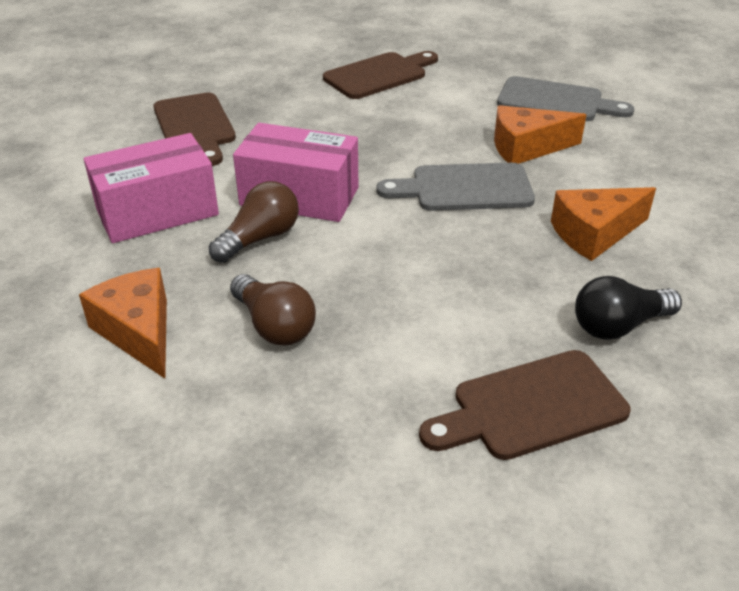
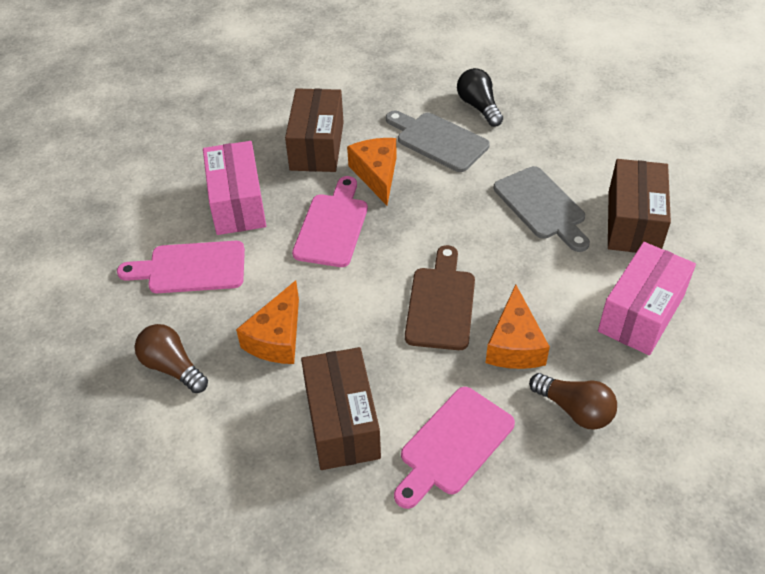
brown box: 0 -> 3
brown cutting board: 3 -> 1
pink cutting board: 0 -> 3

